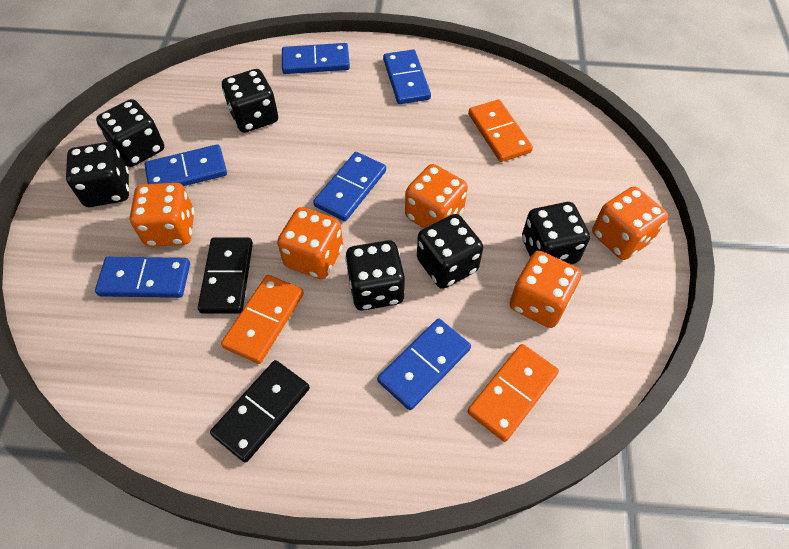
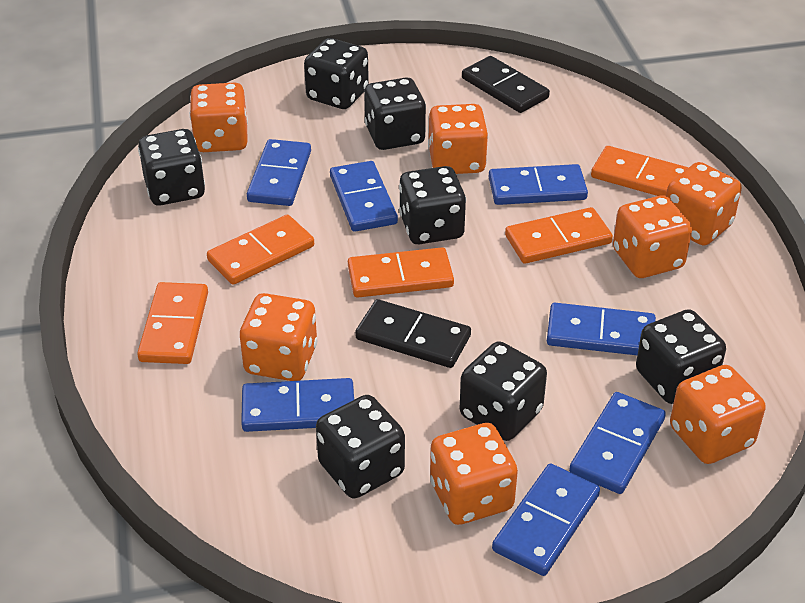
black dice: 6 -> 7
blue domino: 6 -> 7
orange dice: 5 -> 7
orange domino: 3 -> 5

